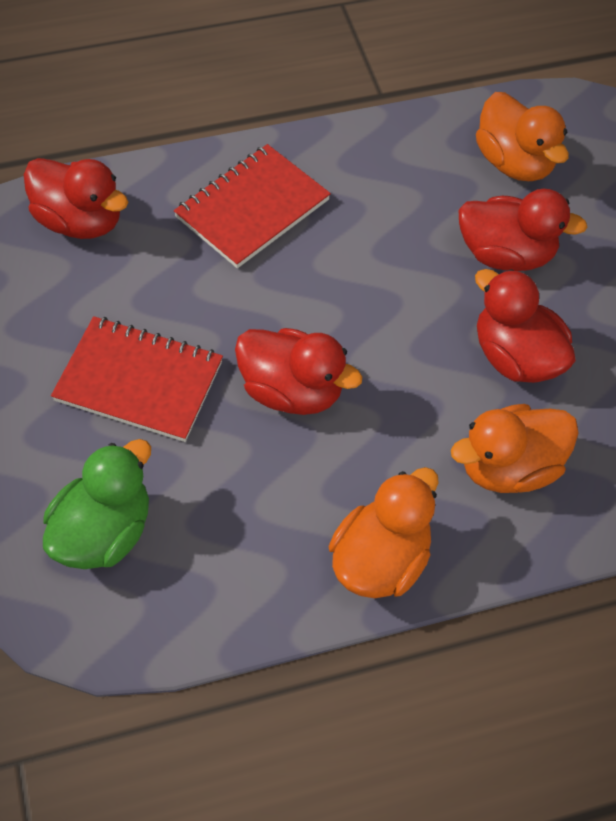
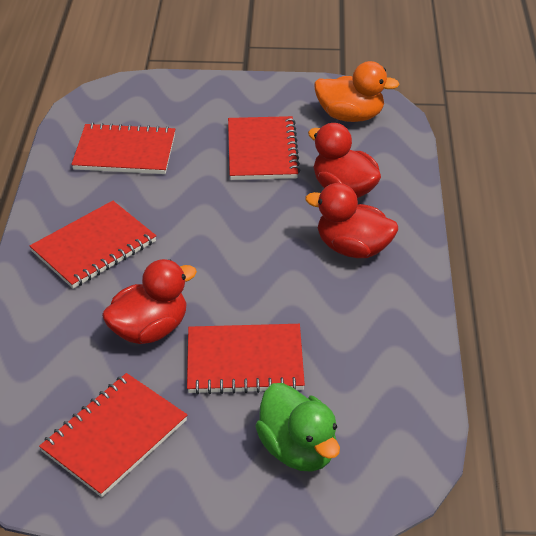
orange duck: 3 -> 1
red duck: 4 -> 3
red notebook: 2 -> 5

